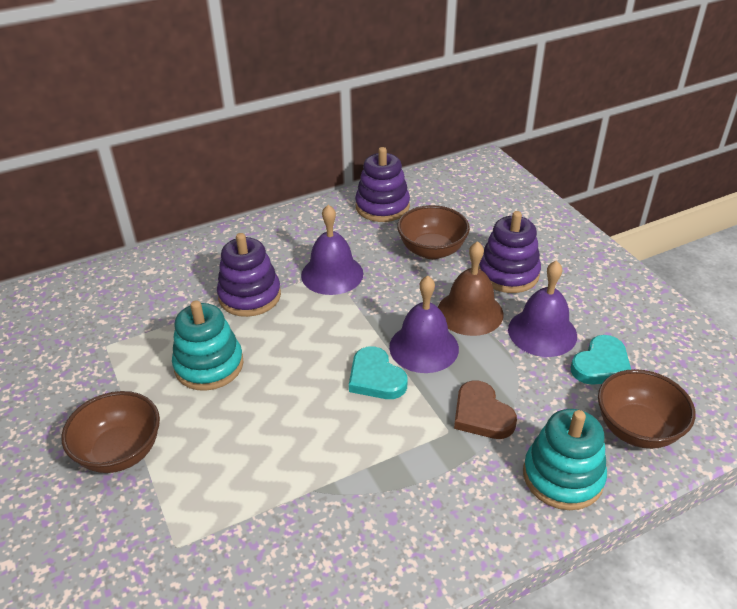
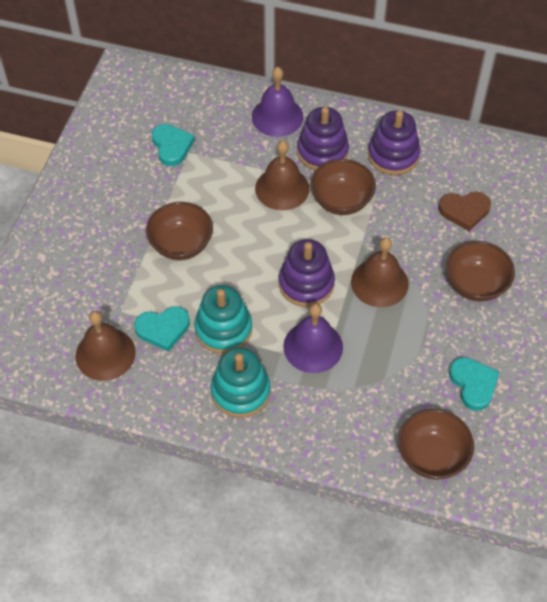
brown bell: 1 -> 3
brown bowl: 3 -> 4
purple bell: 3 -> 2
turquoise heart: 2 -> 3

